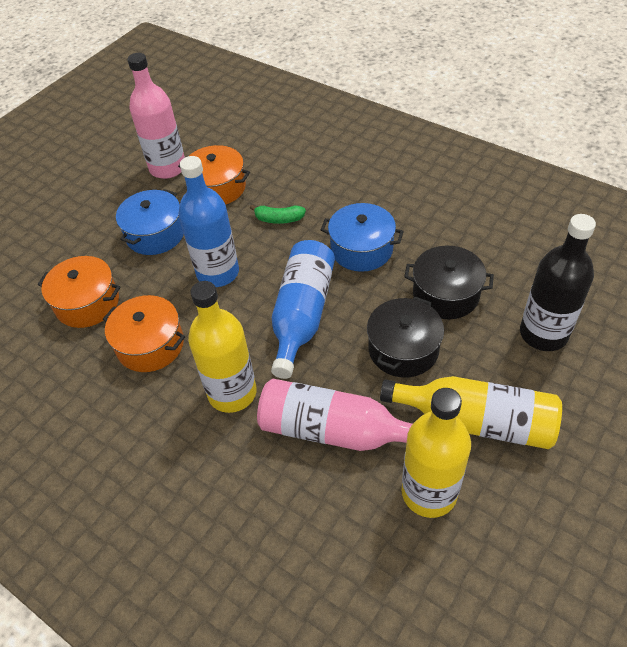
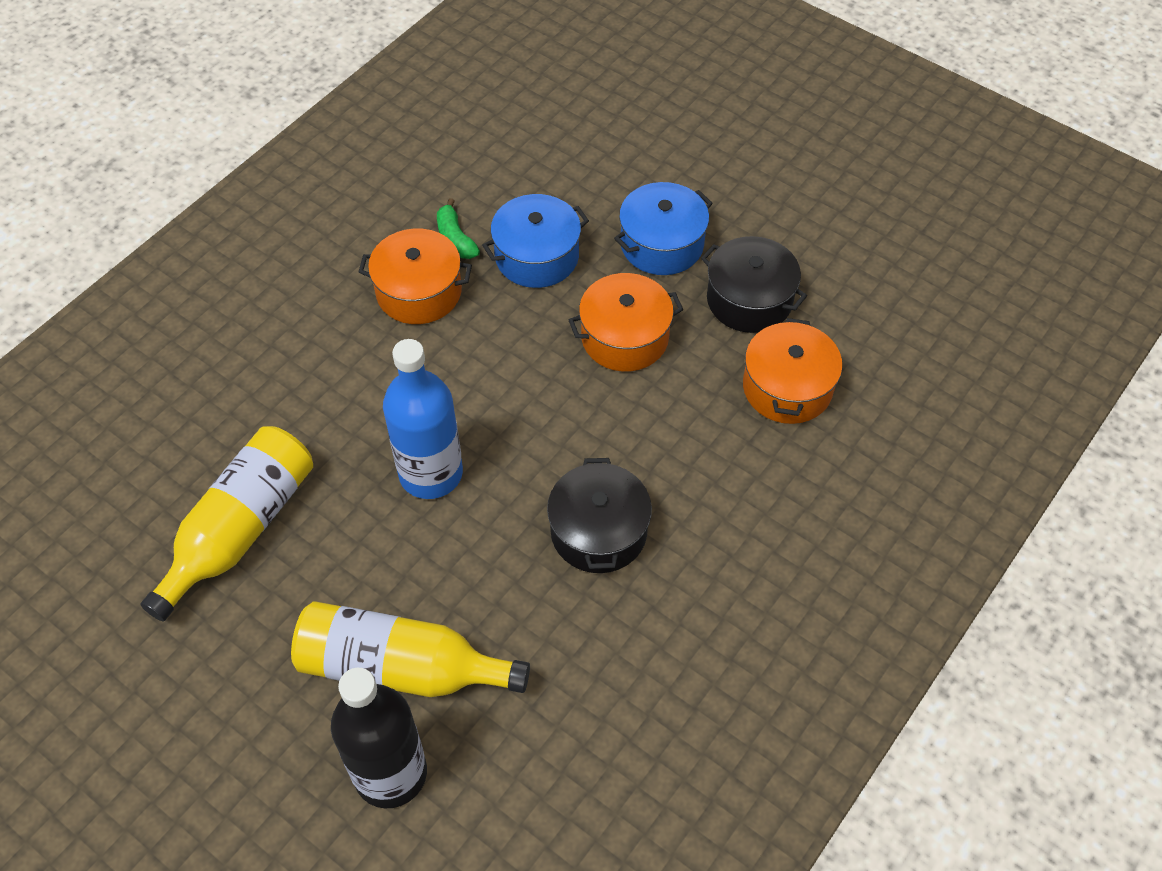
blue bottle: 2 -> 1
pink bottle: 2 -> 0
yellow bottle: 3 -> 2

